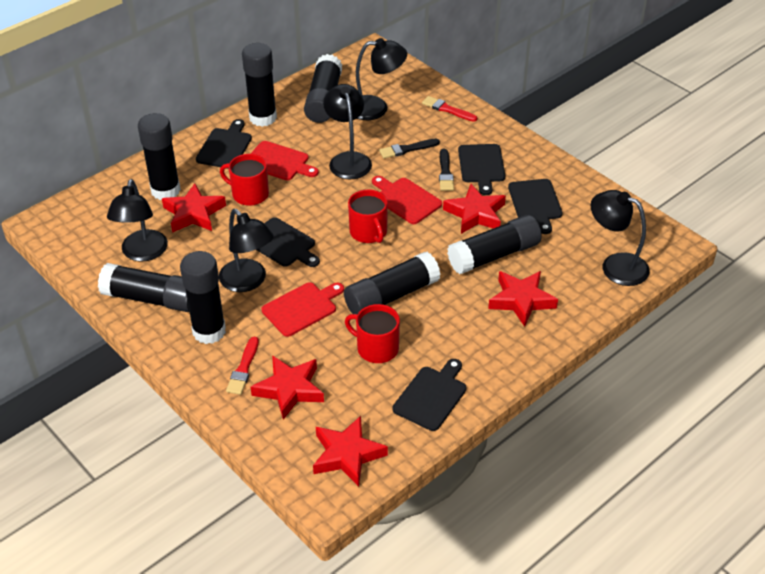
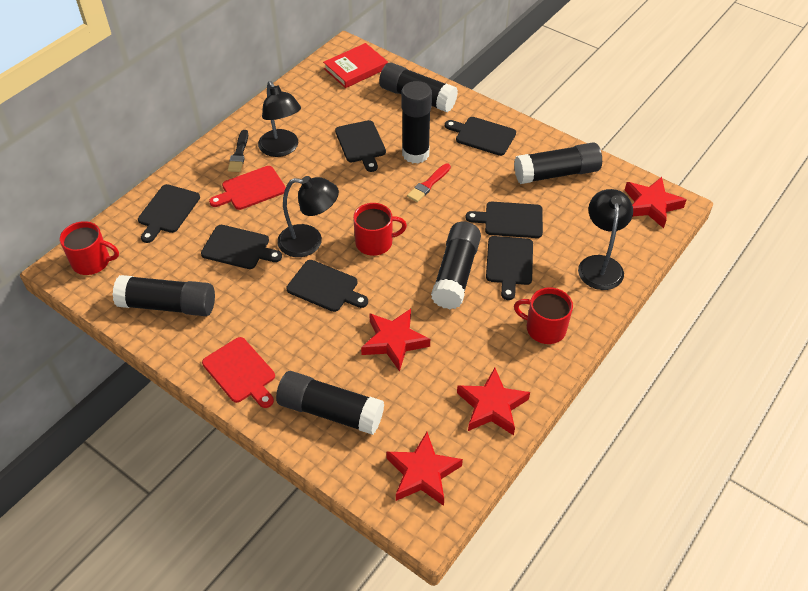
black brush: 2 -> 1
black cutting board: 5 -> 7
black glue stick: 7 -> 6
black lamp: 5 -> 3
red book: 0 -> 1
red brush: 2 -> 1
red cutting board: 3 -> 2
red star: 5 -> 4

